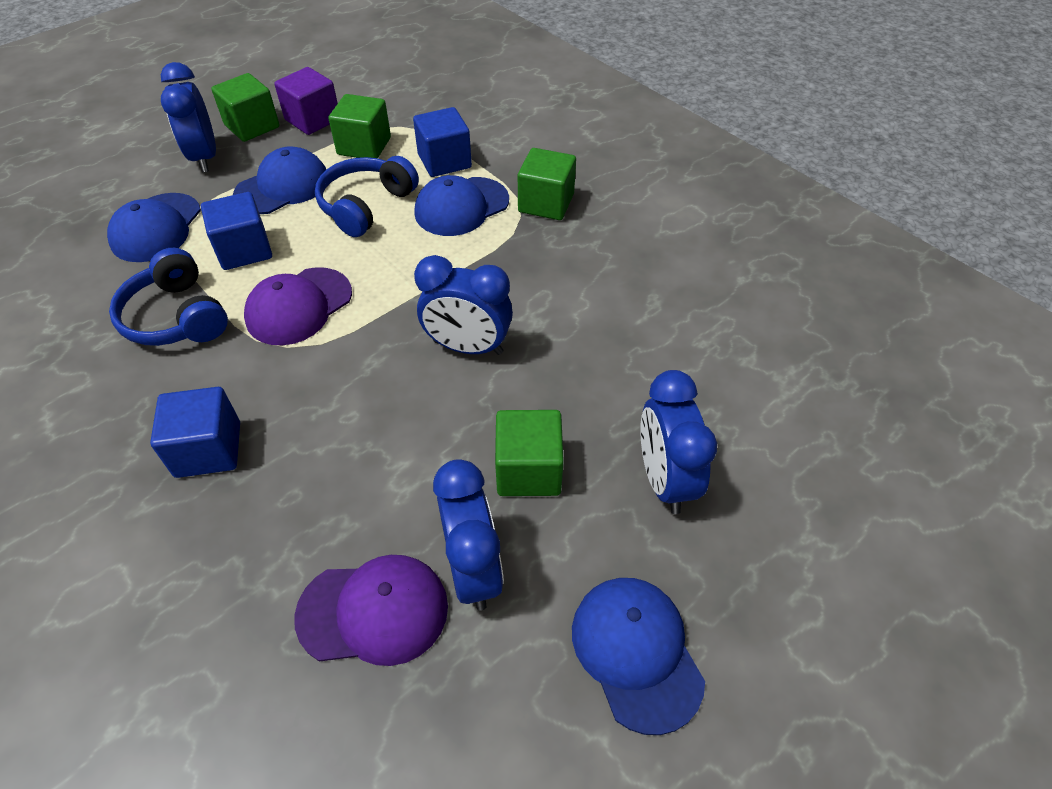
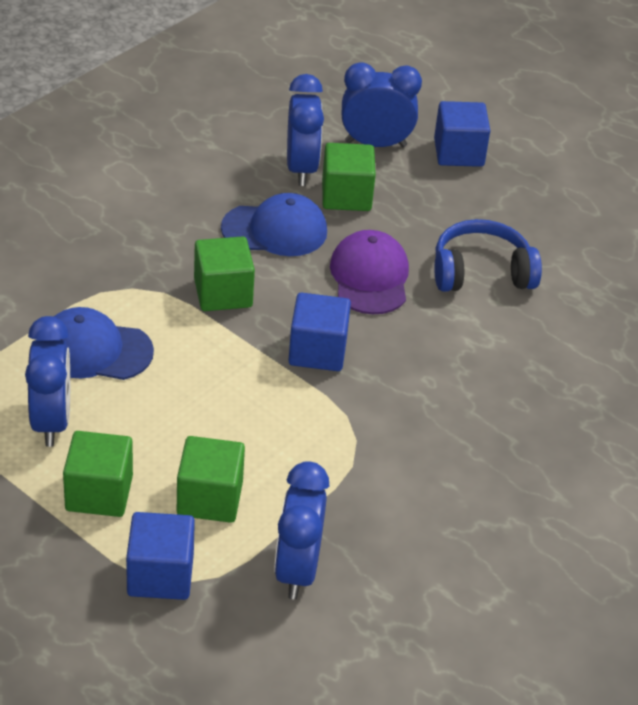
blue cap: 4 -> 2
blue headphones: 2 -> 1
purple cap: 2 -> 1
purple cube: 1 -> 0

